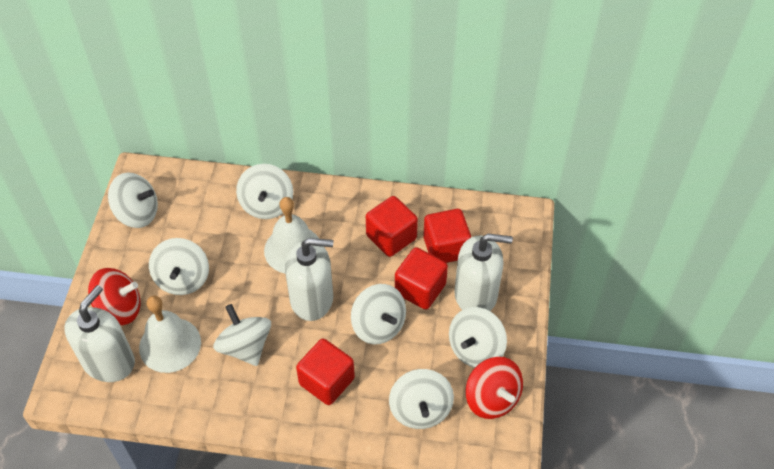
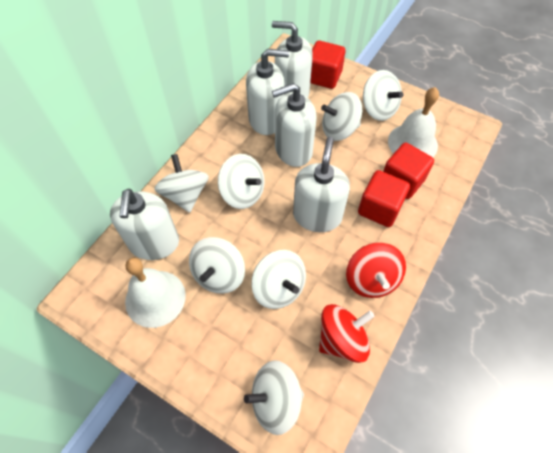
red cube: 4 -> 3
white soap dispenser: 3 -> 5

